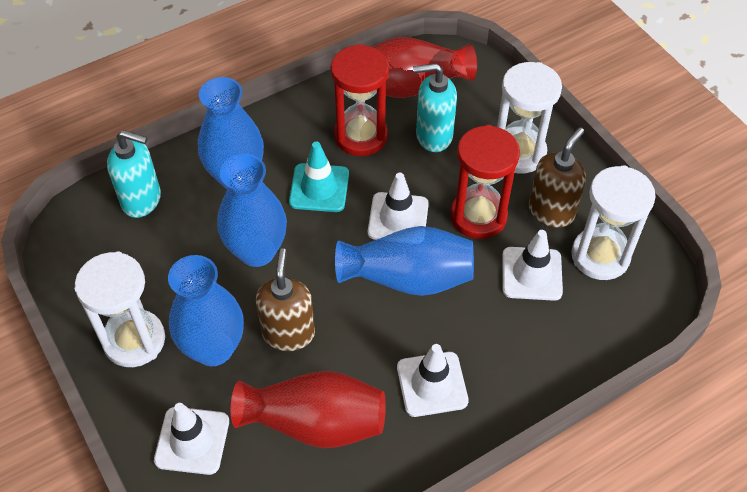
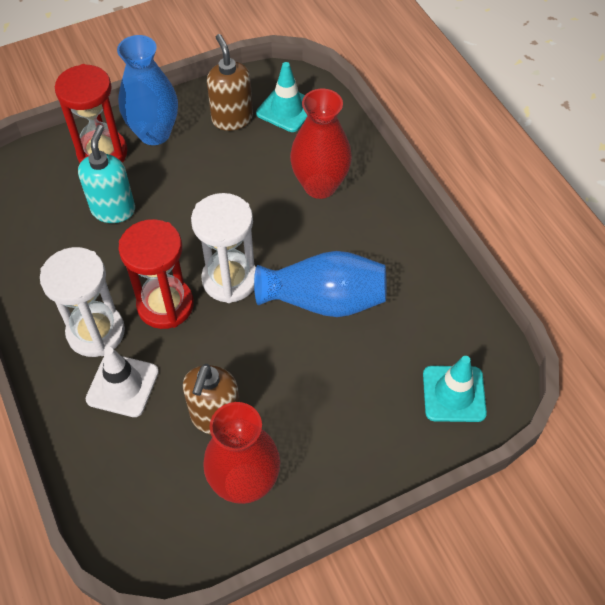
blue vase: 4 -> 2
turquoise soap dispenser: 2 -> 1
turquoise traffic cone: 1 -> 2
white hourglass: 3 -> 2
white traffic cone: 4 -> 1

